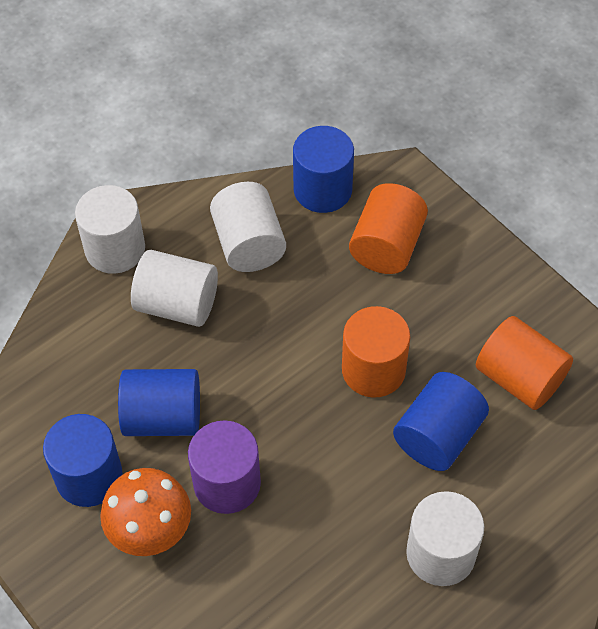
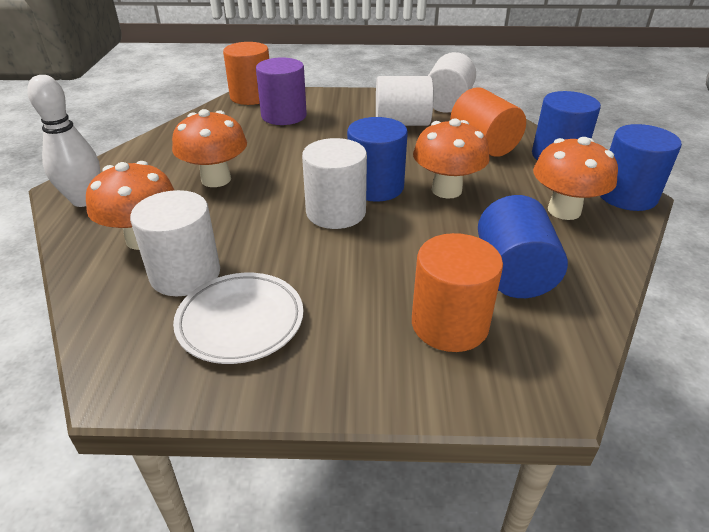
orange mushroom: 1 -> 4
white bowling pin: 0 -> 1
white plate: 0 -> 1

